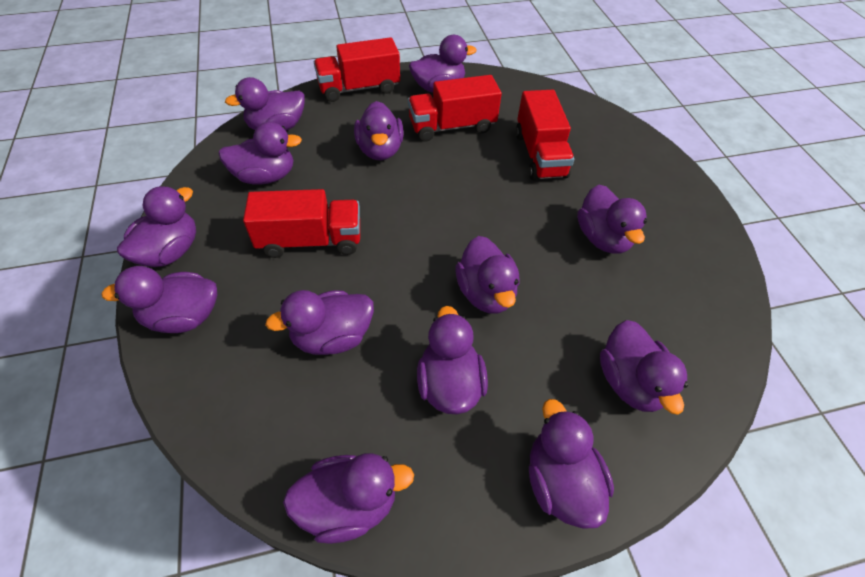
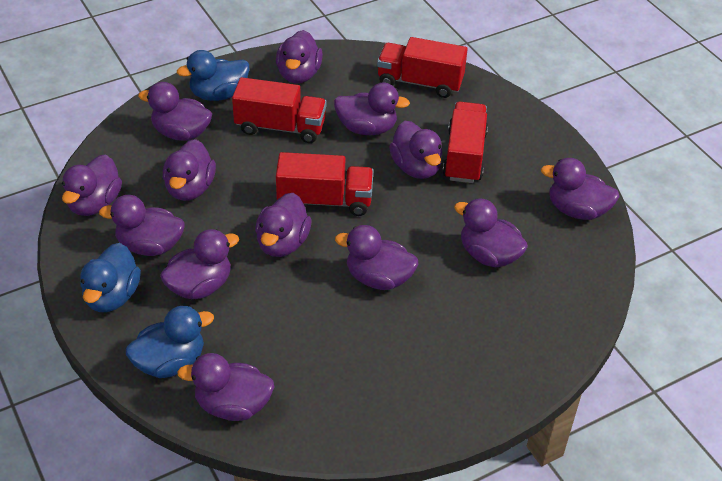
blue duck: 0 -> 3

